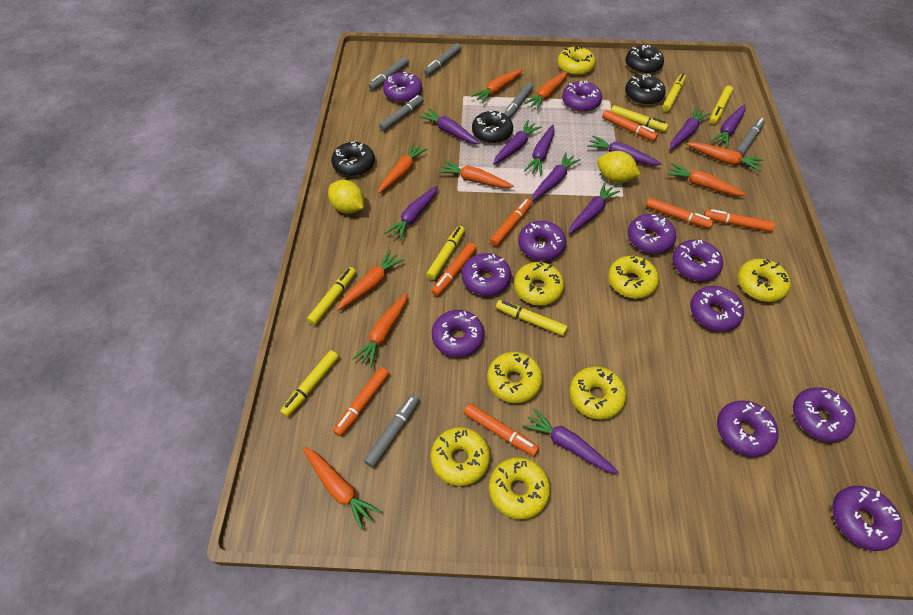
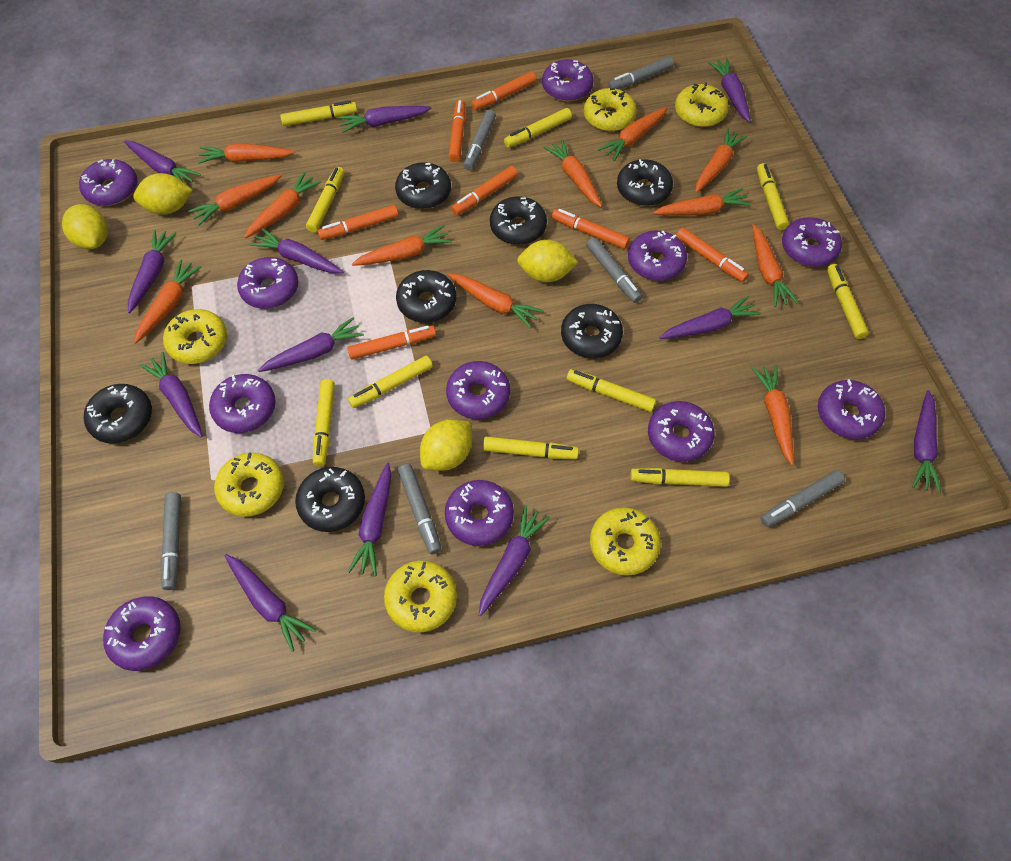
black donut: 4 -> 7
orange carrot: 9 -> 12
purple carrot: 10 -> 12
yellow donut: 8 -> 6
yellow lemon: 2 -> 4
yellow marker: 7 -> 10

